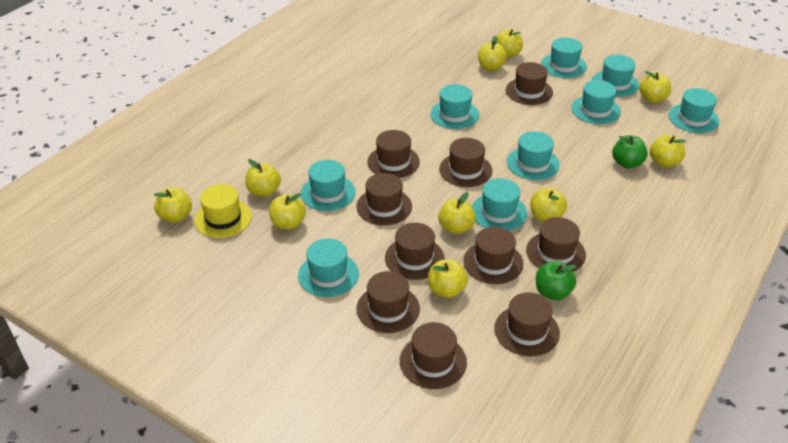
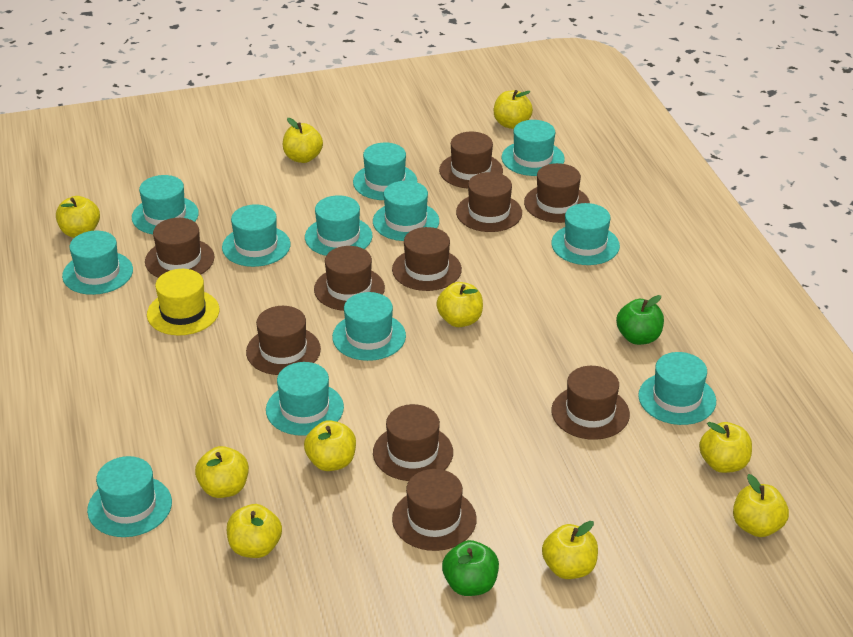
turquoise hat: 9 -> 12

